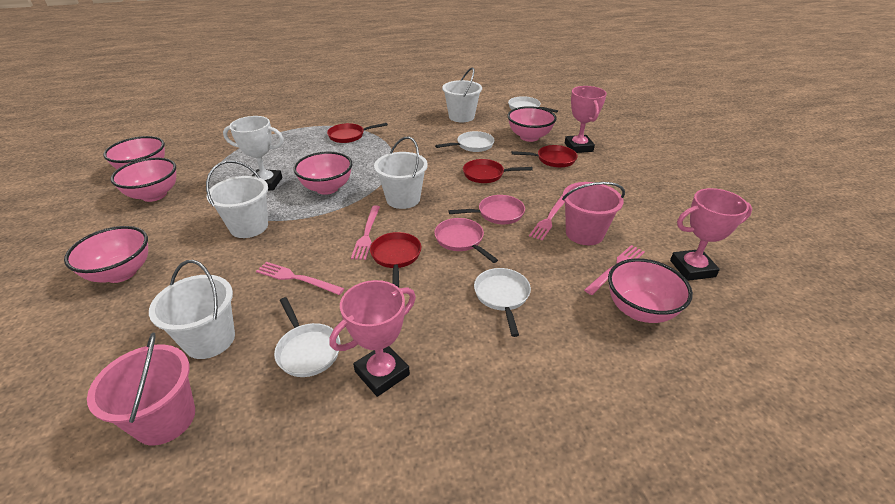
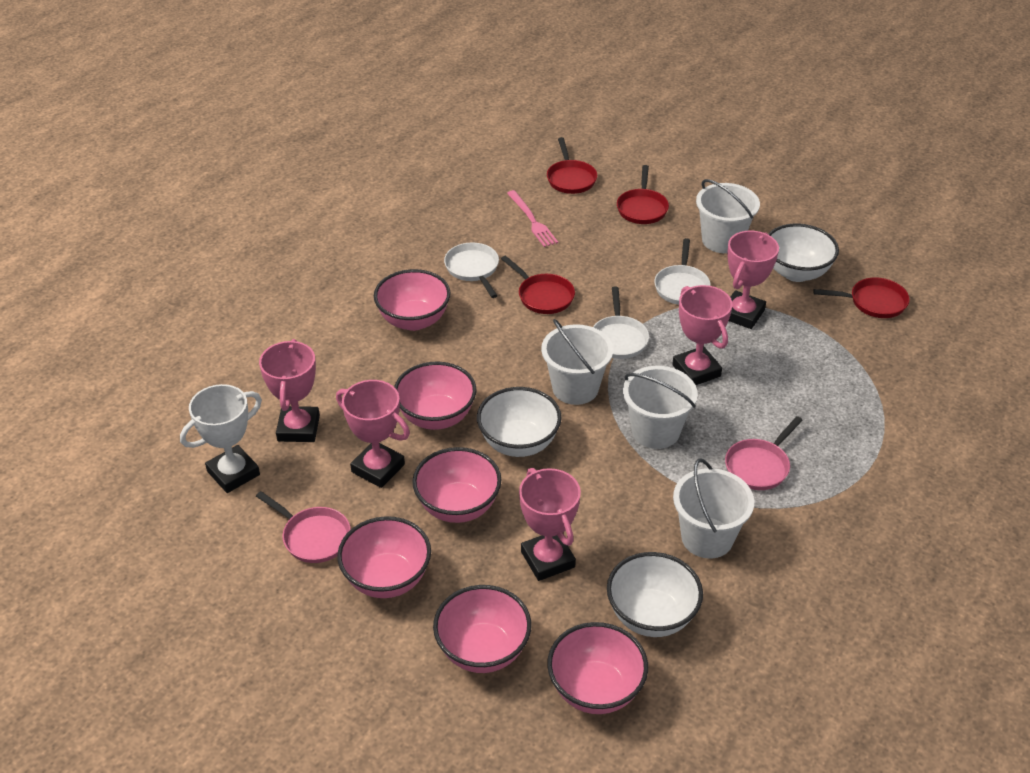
pink bucket: 2 -> 0
pink fork: 4 -> 1
pink trophy: 3 -> 5
white bowl: 0 -> 3
white pan: 4 -> 3

